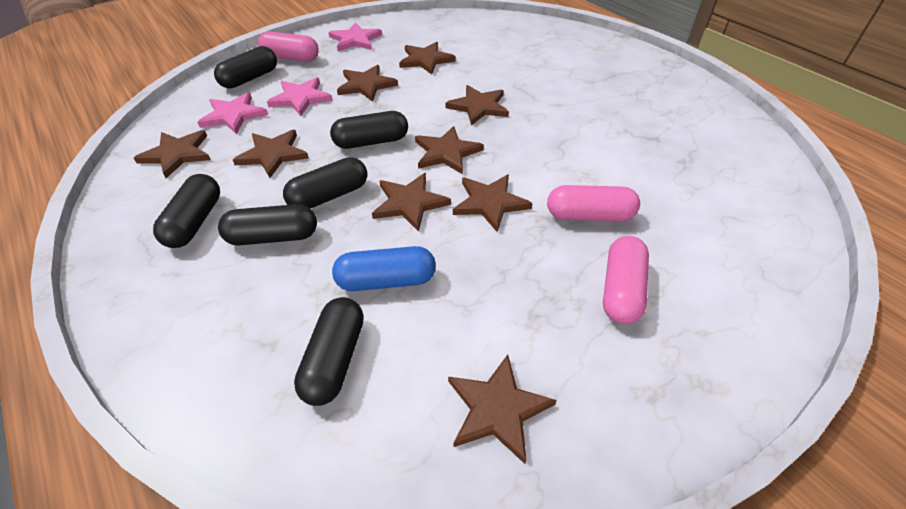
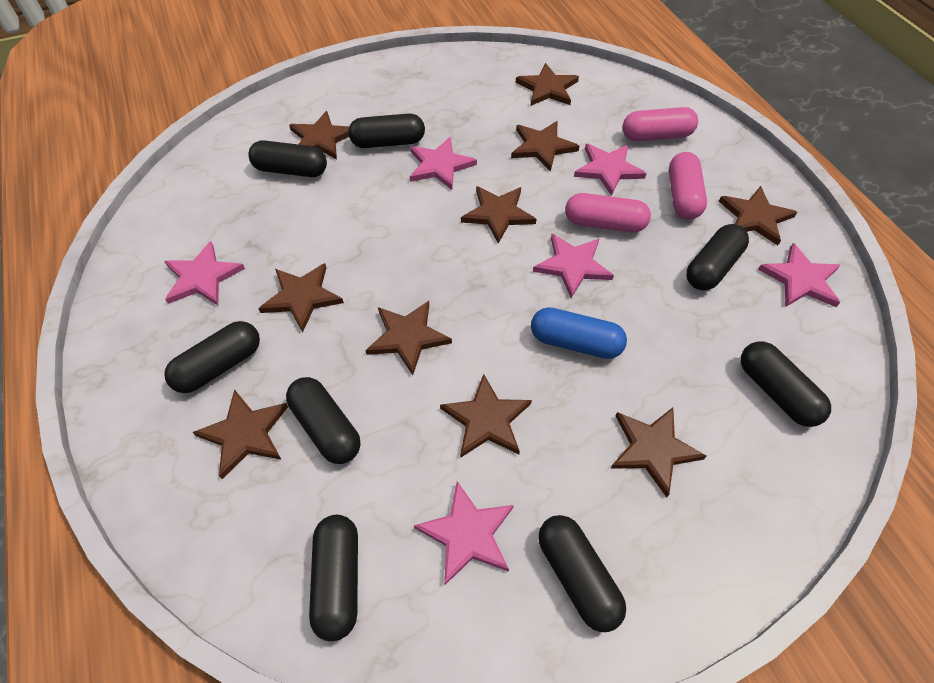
black capsule: 6 -> 8
brown star: 9 -> 10
pink star: 3 -> 6

